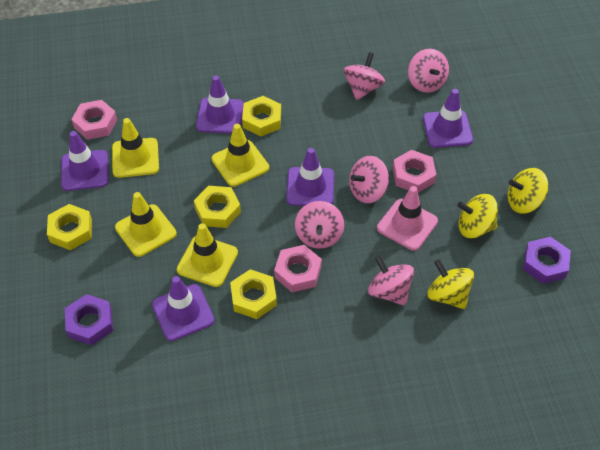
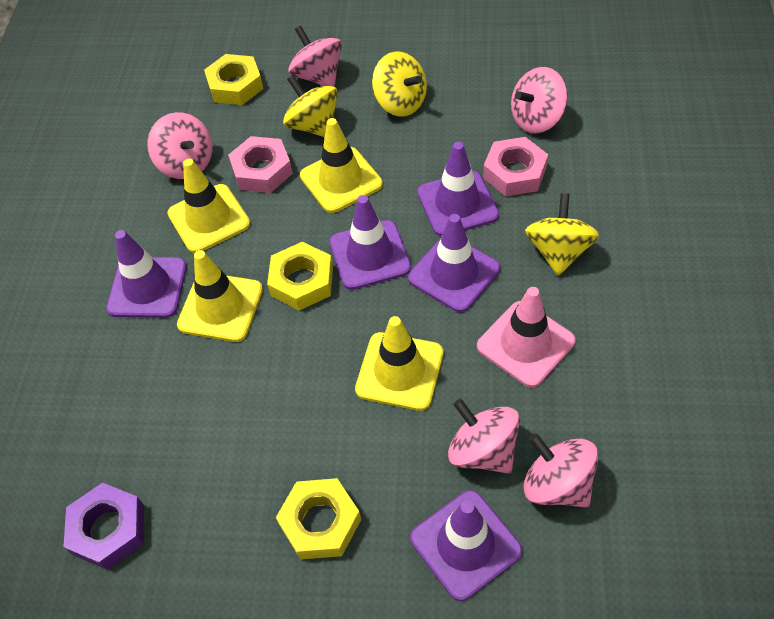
pink nut: 3 -> 2
purple nut: 2 -> 1
yellow nut: 4 -> 3

